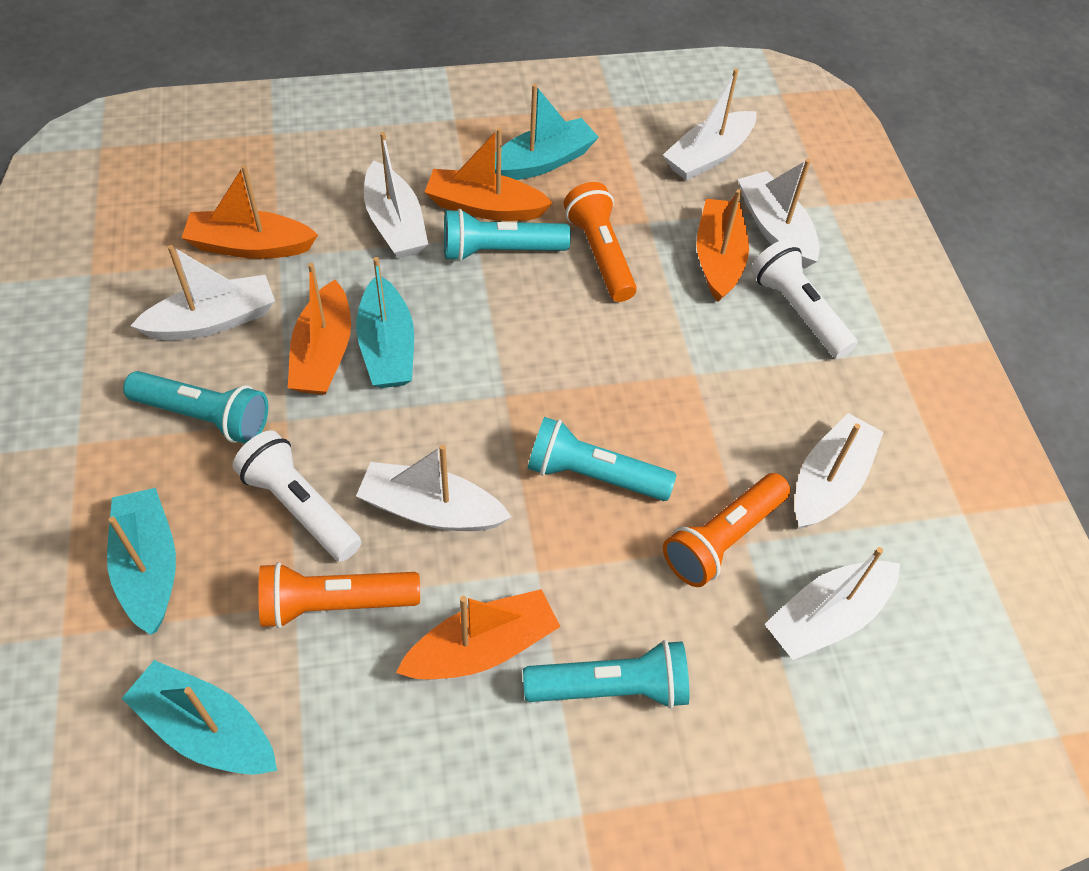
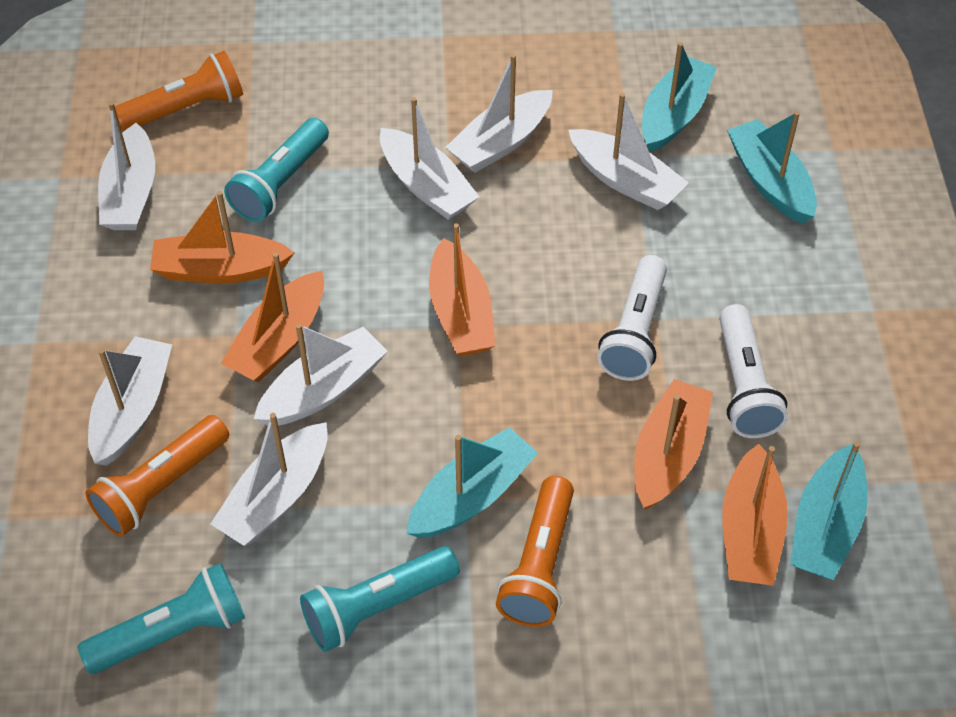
turquoise flashlight: 4 -> 3

